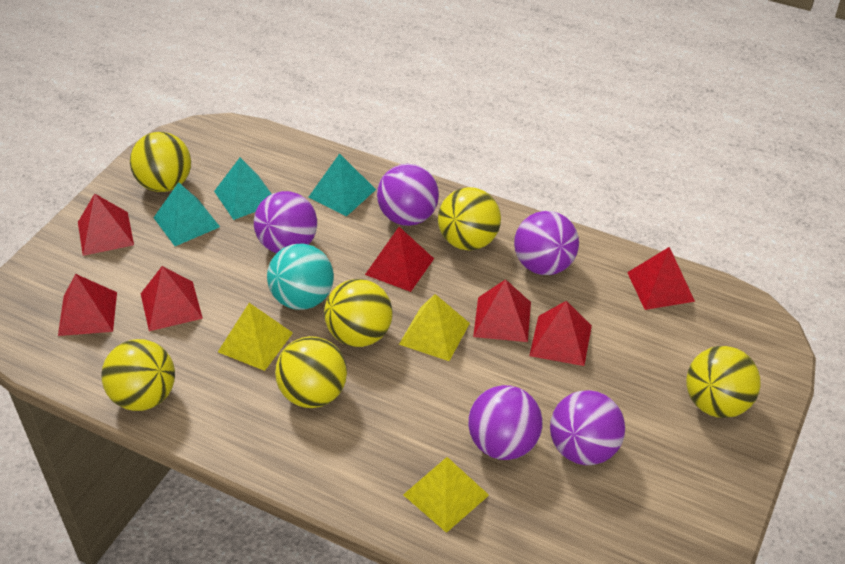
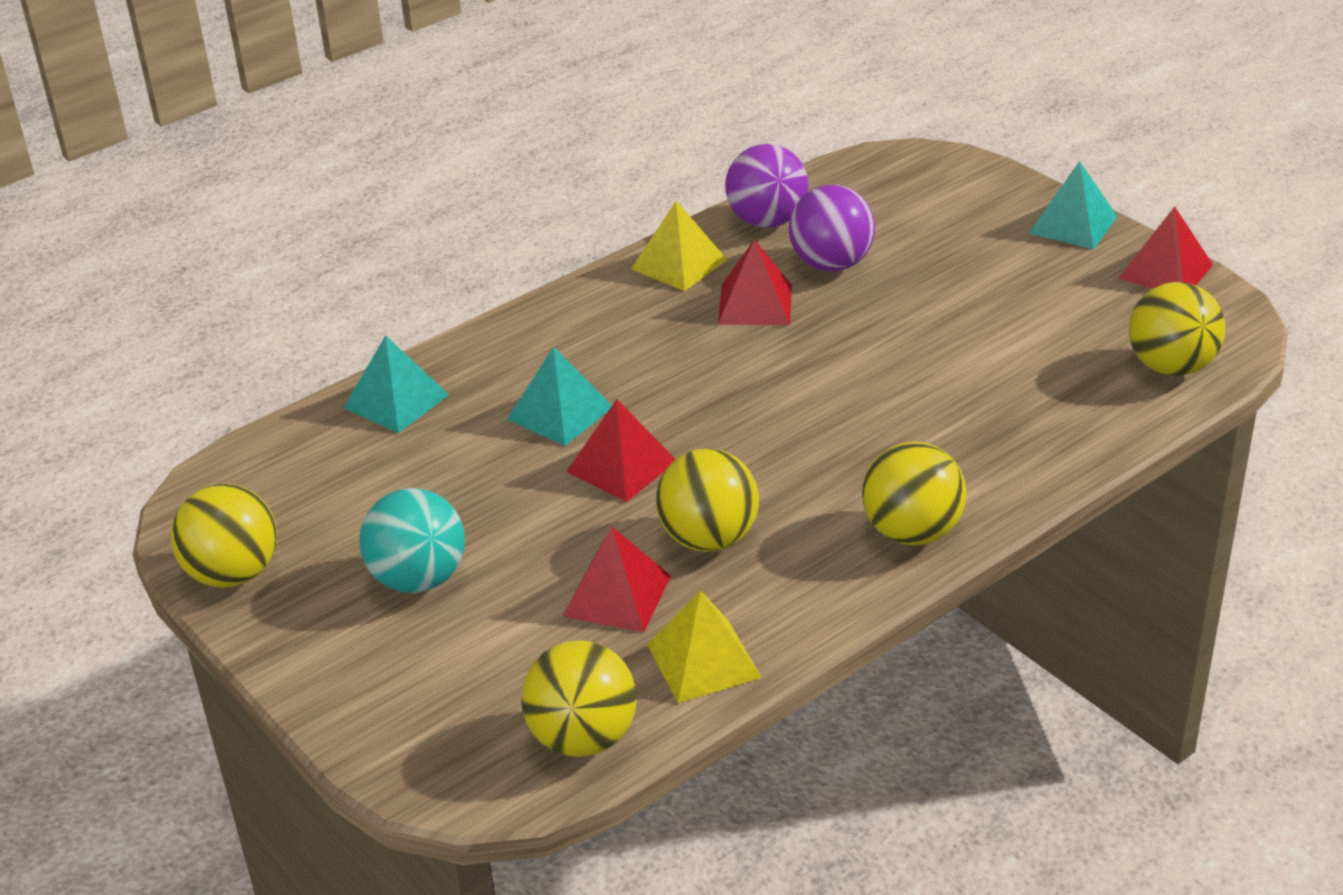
purple ball: 5 -> 2
red pyramid: 7 -> 4
yellow ball: 6 -> 5
yellow pyramid: 3 -> 2

